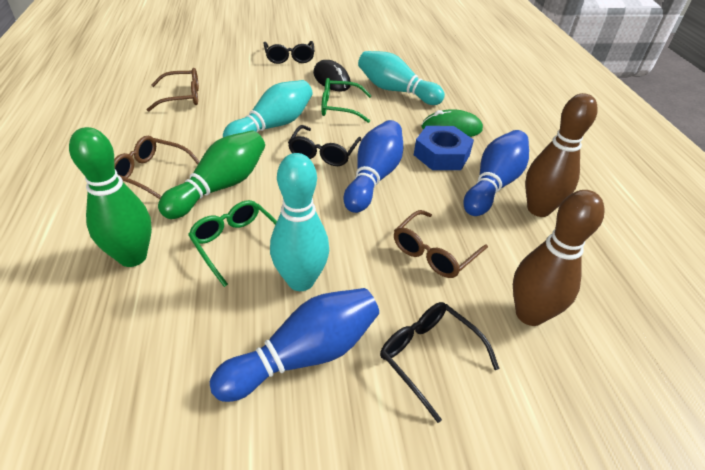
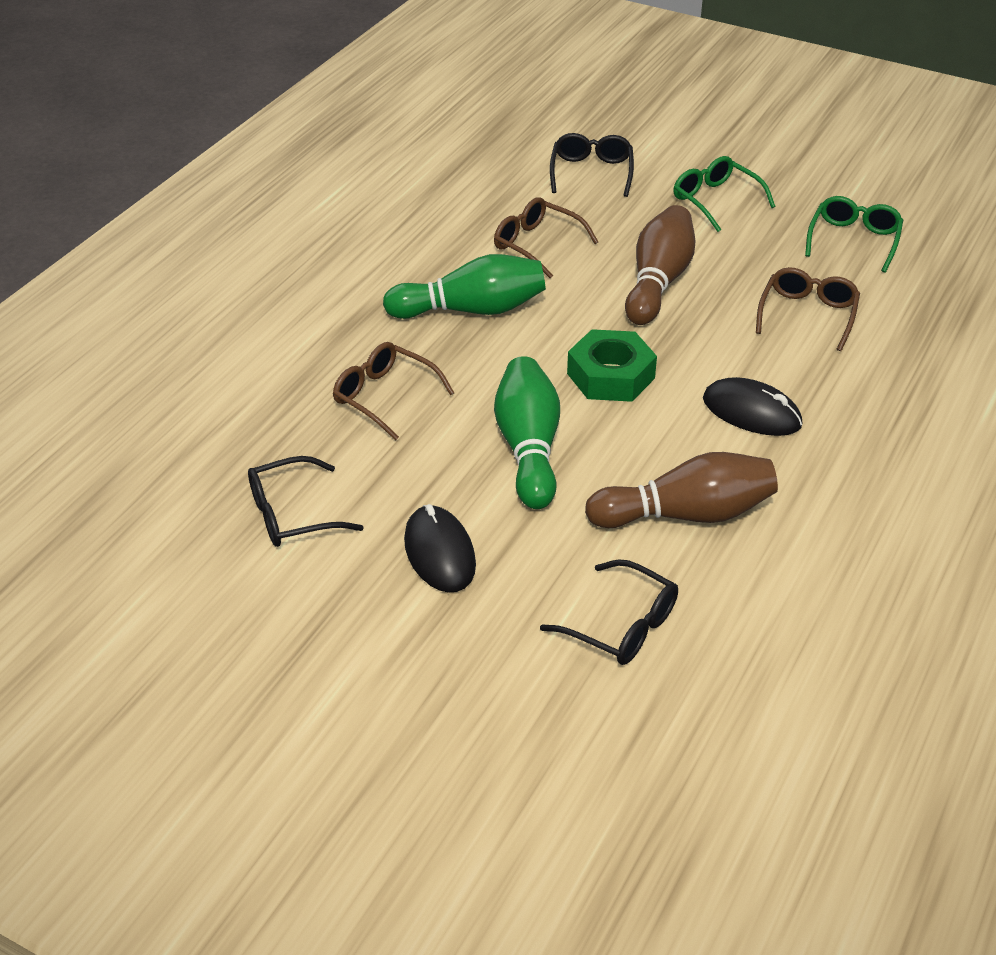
black mouse: 1 -> 2
blue bowling pin: 3 -> 0
blue nut: 1 -> 0
green mouse: 1 -> 0
green nut: 0 -> 1
turquoise bowling pin: 3 -> 0

